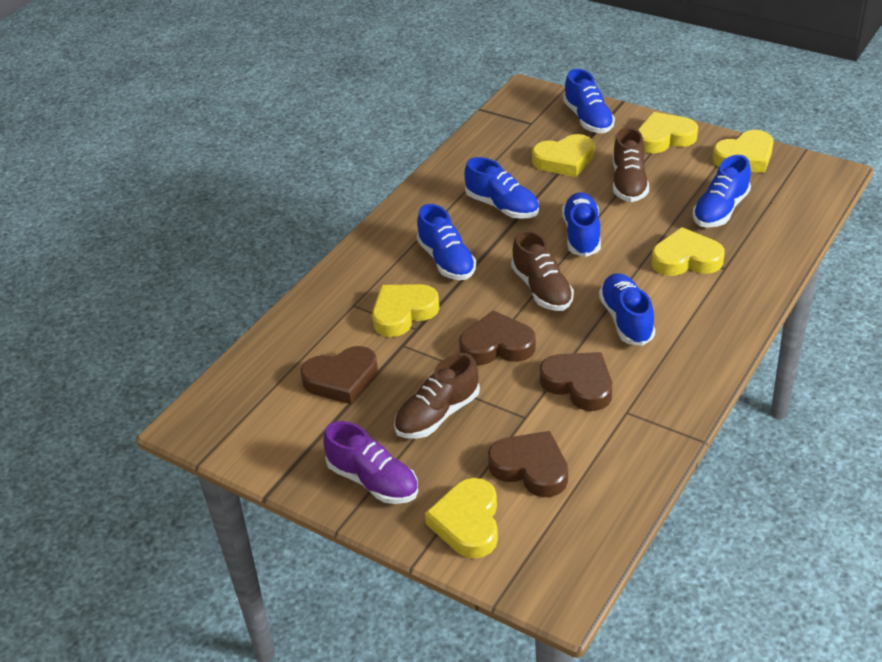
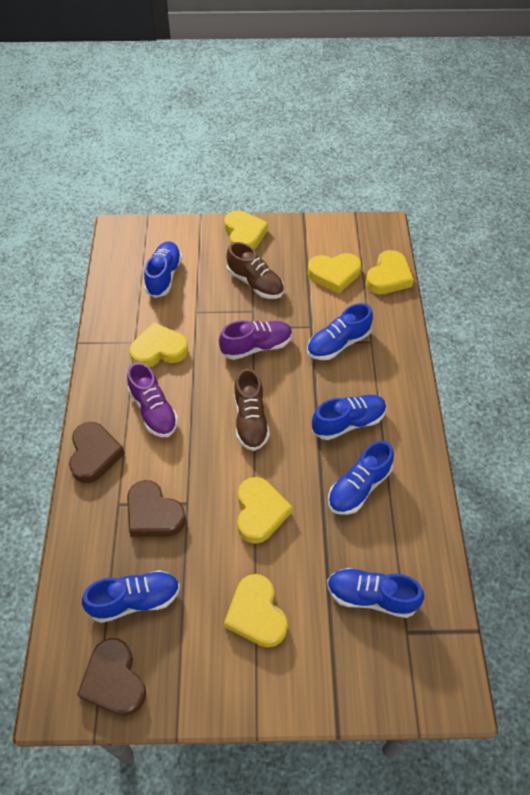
brown heart: 4 -> 3
brown shoe: 3 -> 2
purple shoe: 1 -> 2

